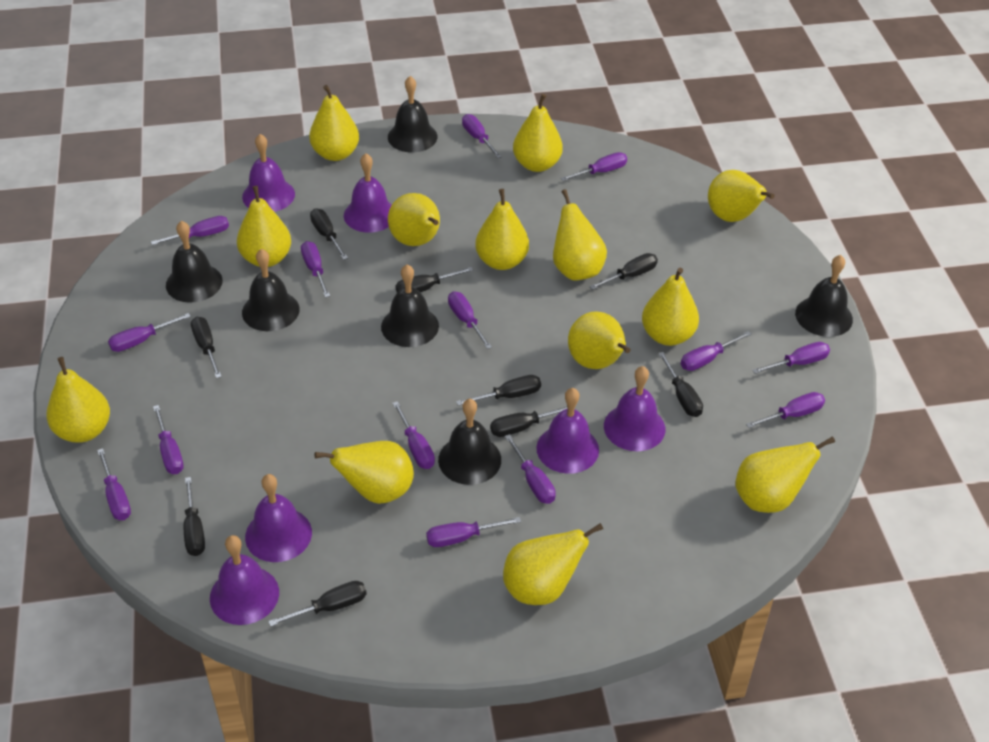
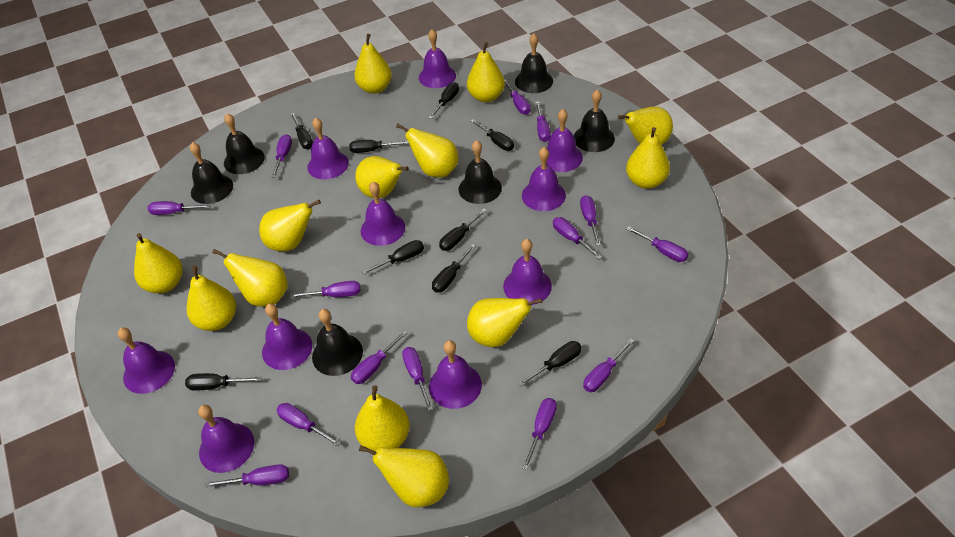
purple bell: 6 -> 10

